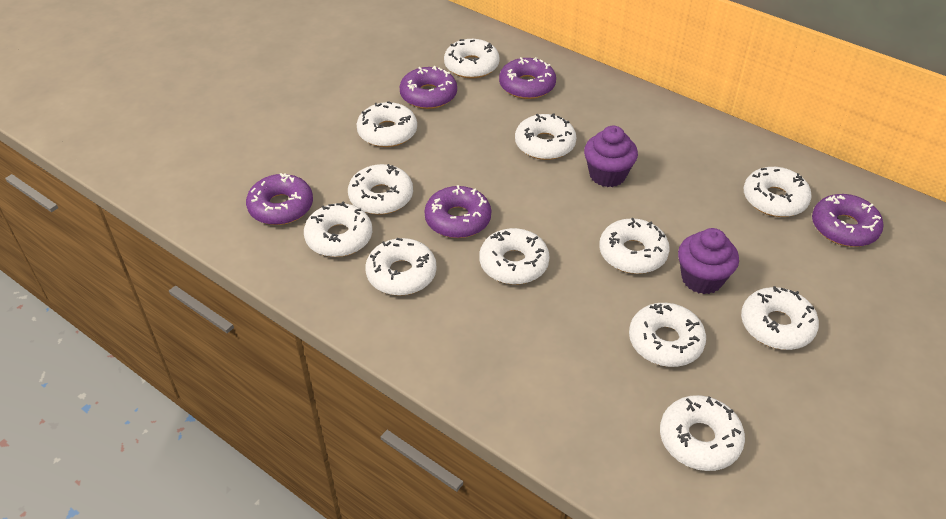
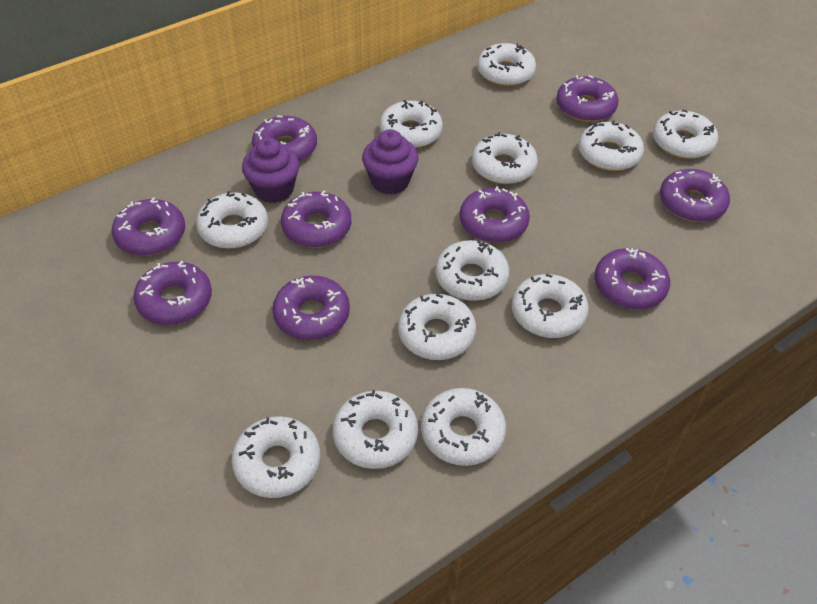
purple donut: 5 -> 9

